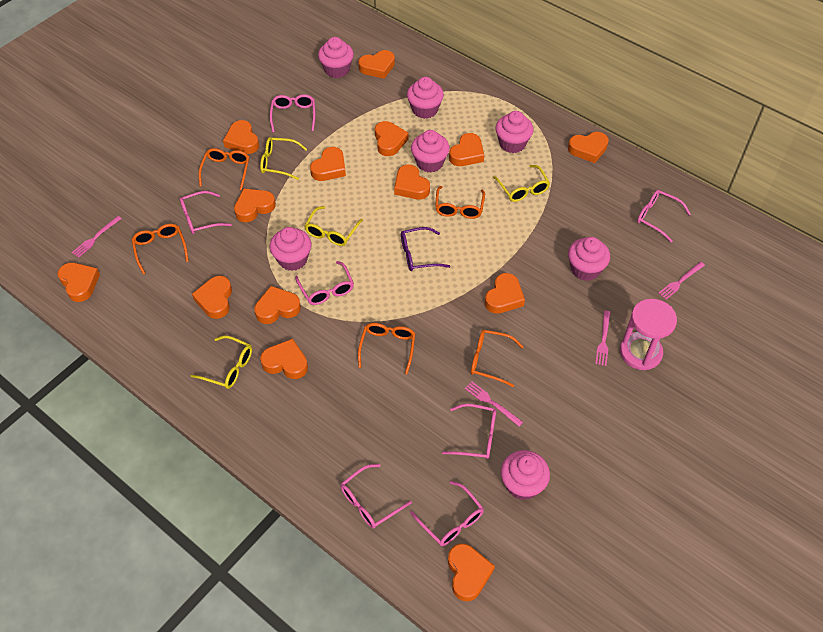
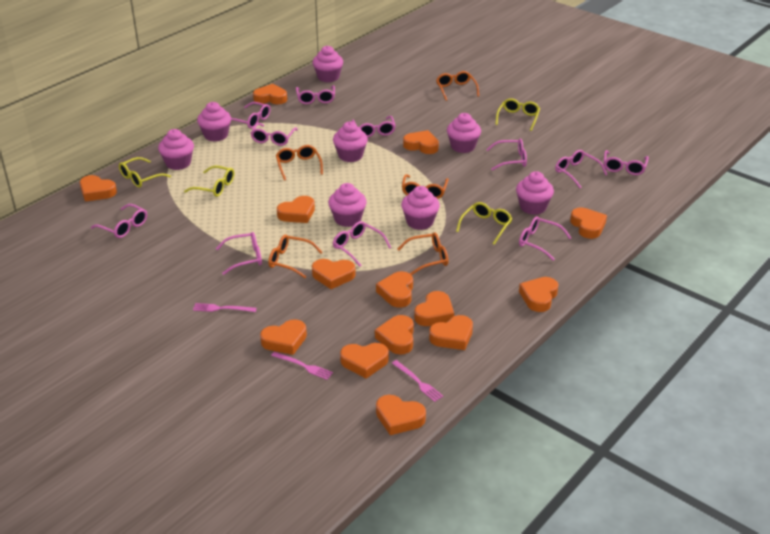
pink cupcake: 7 -> 8
pink fork: 4 -> 3
pink glasses: 7 -> 11
pink hourglass: 1 -> 0
purple glasses: 1 -> 0

